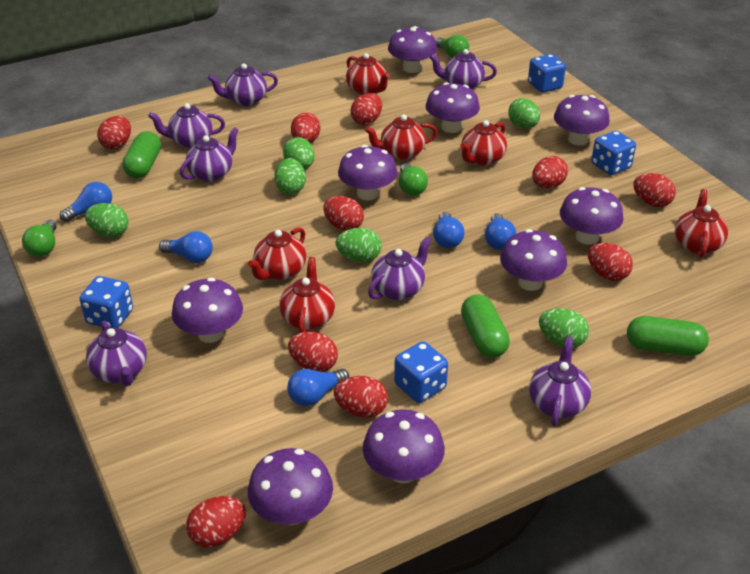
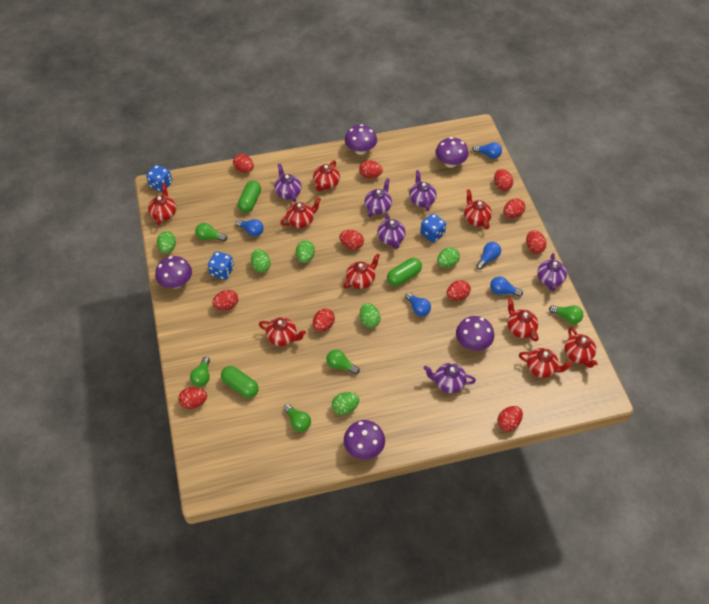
blue dice: 4 -> 3
green light bulb: 3 -> 5
purple mushroom: 9 -> 5
purple teapot: 7 -> 6
red egg: 10 -> 11
red teapot: 6 -> 9

